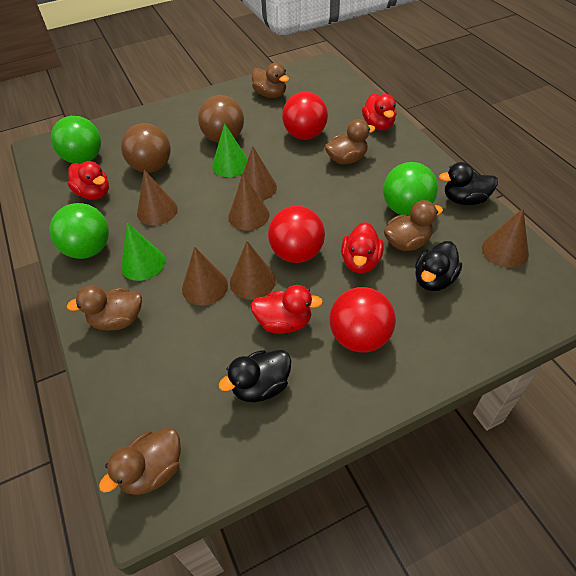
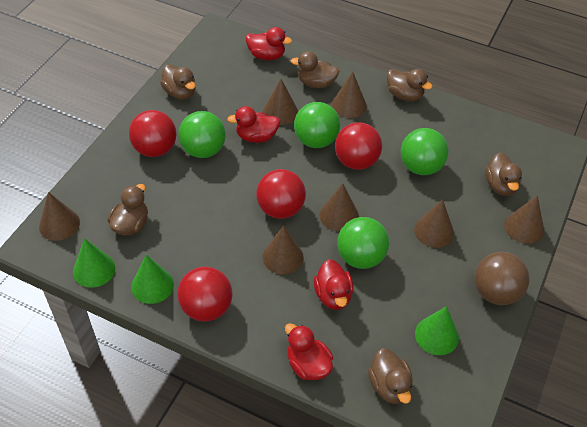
black duck: 3 -> 0
brown ball: 2 -> 1
brown cone: 6 -> 7
brown duck: 5 -> 6
green ball: 3 -> 4
green cone: 2 -> 3
red ball: 3 -> 4

